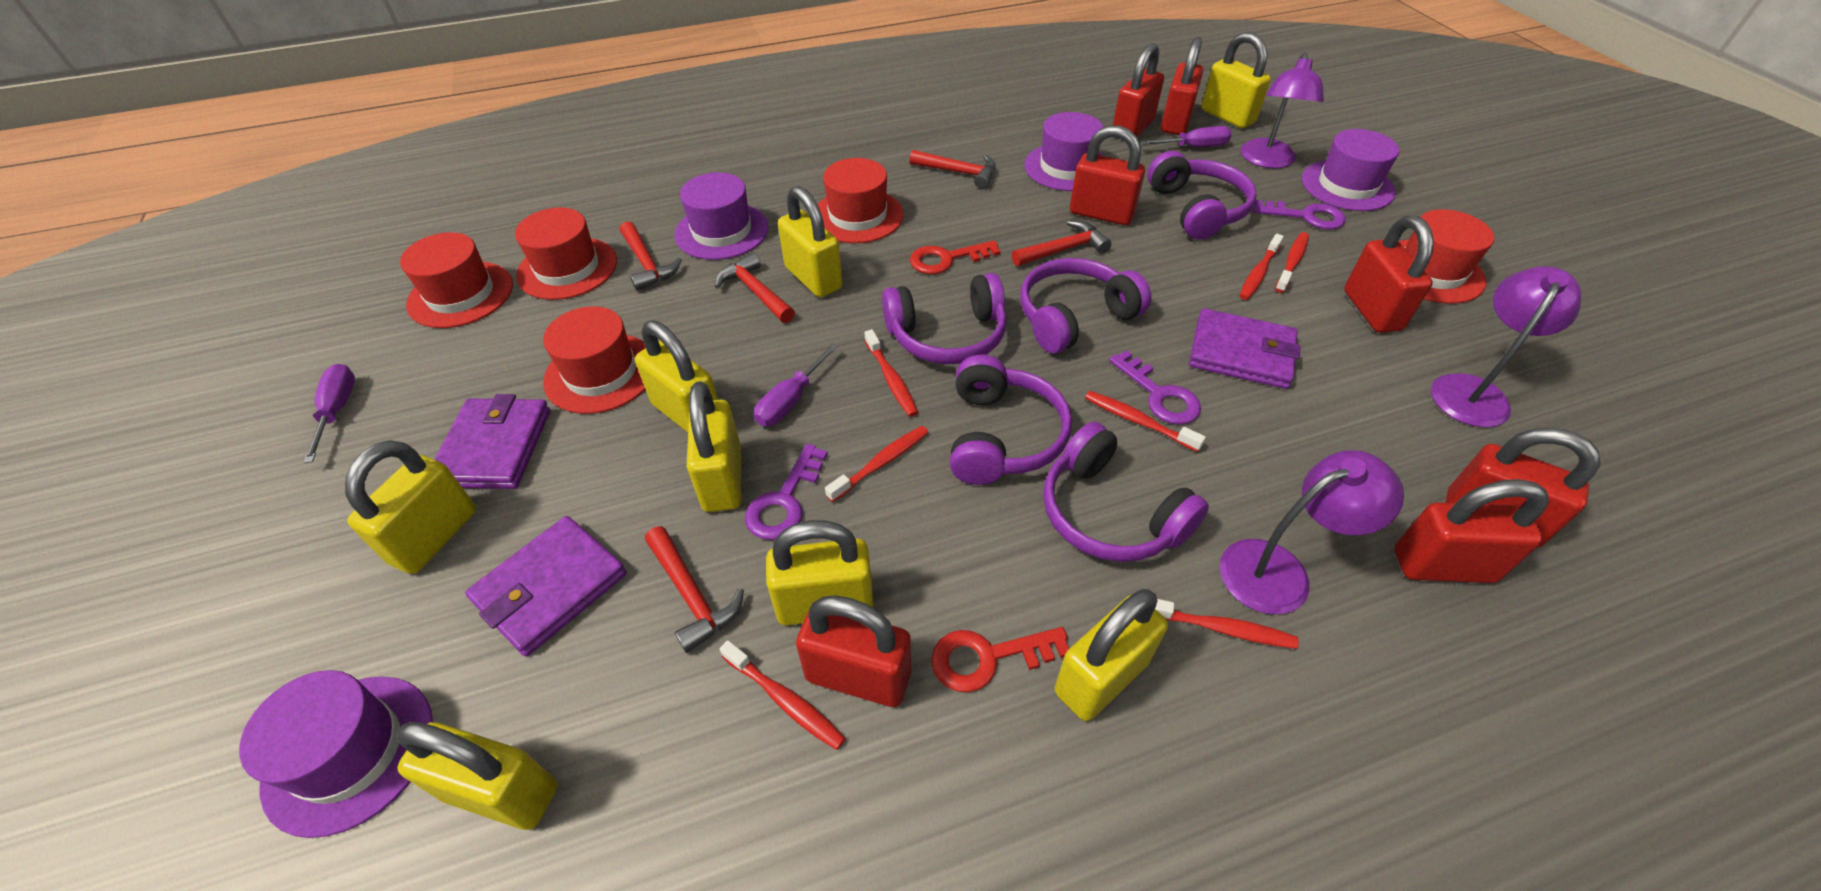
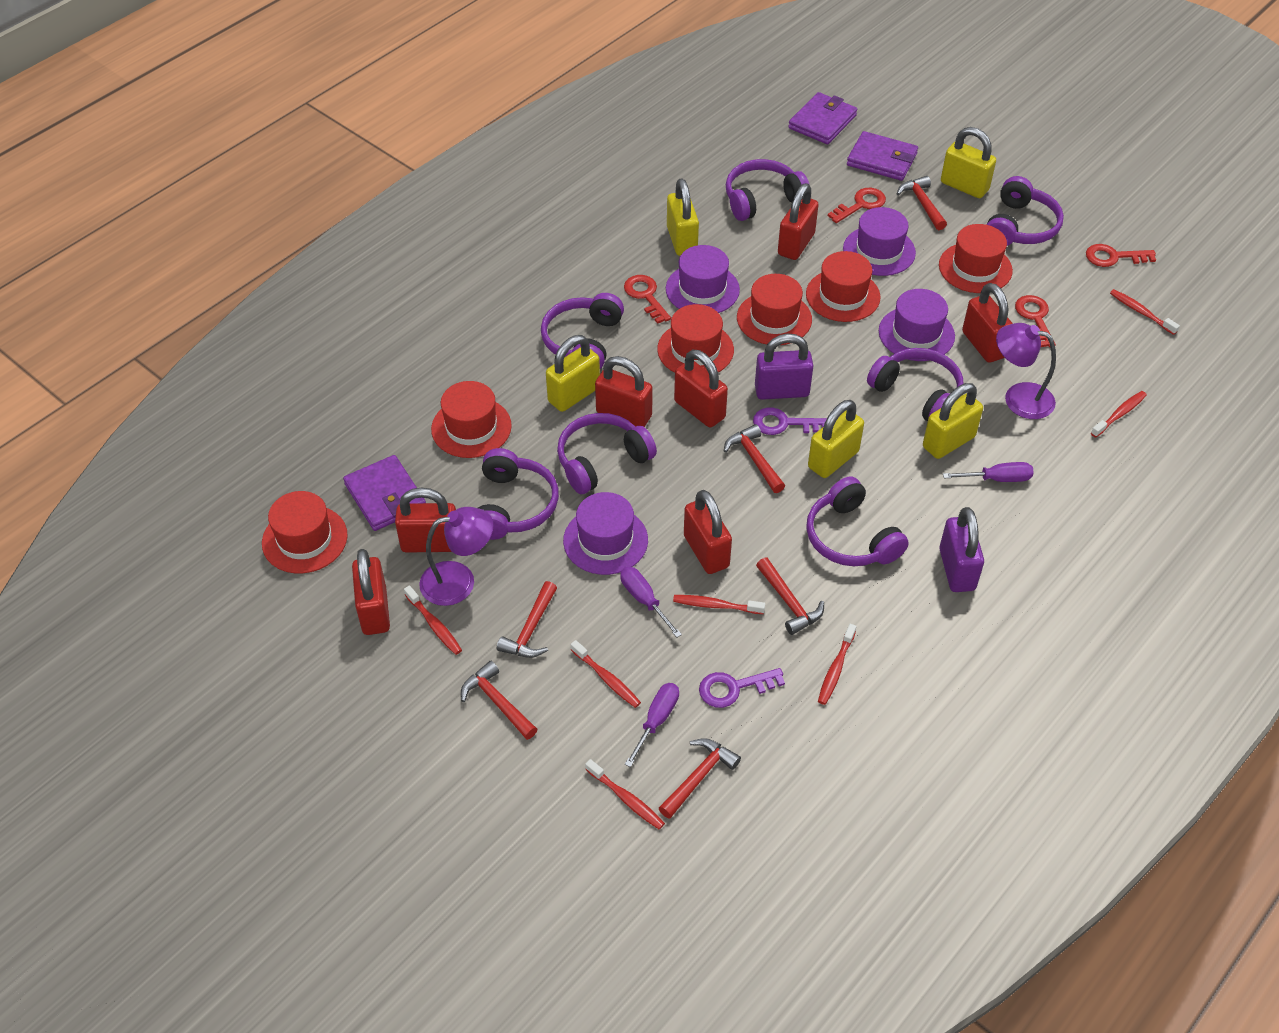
purple headphones: 5 -> 7
purple key: 3 -> 2
purple lamp: 3 -> 2
purple padlock: 0 -> 2
red hammer: 5 -> 6
red hat: 5 -> 6
red key: 2 -> 4
yellow padlock: 8 -> 5

